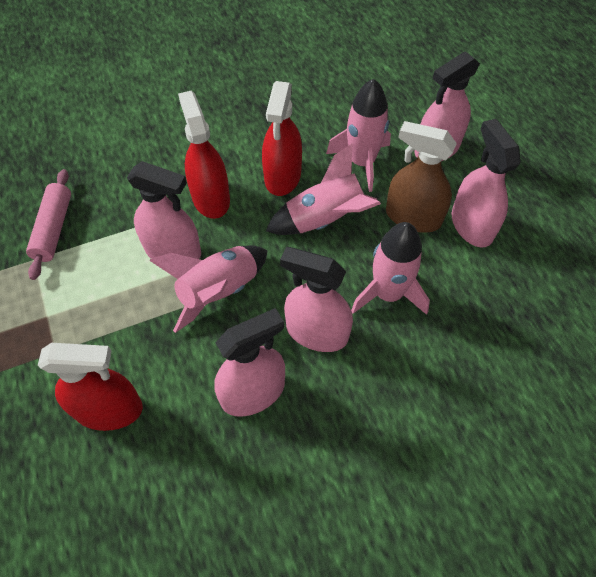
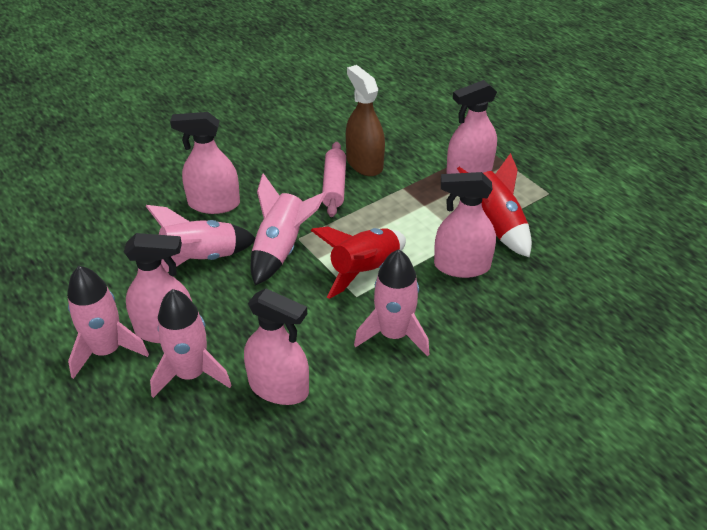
pink rocket: 4 -> 5
red rocket: 0 -> 2
red spray bottle: 3 -> 0

